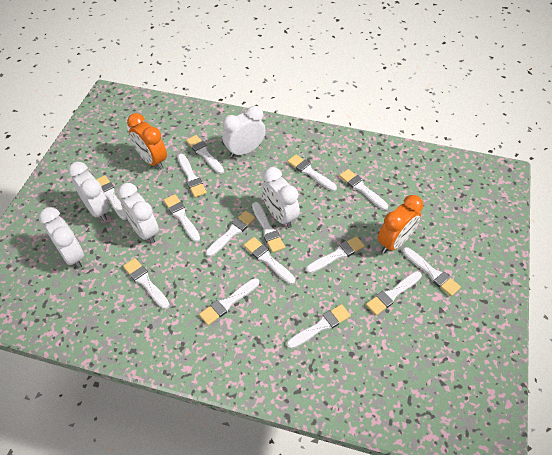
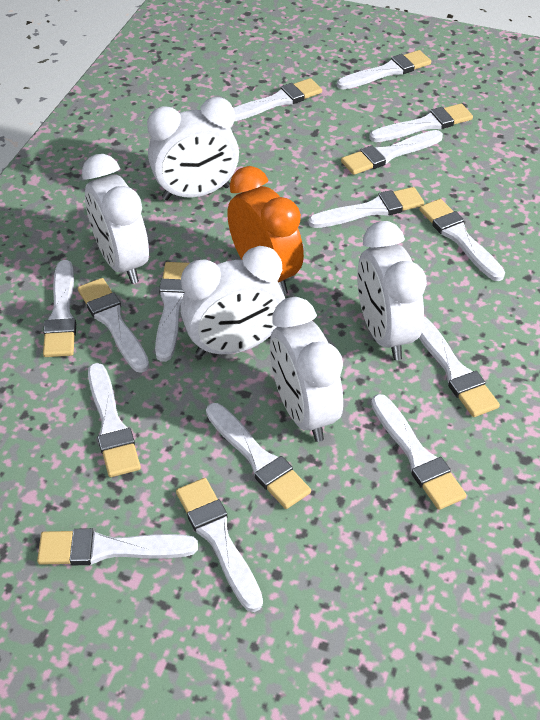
orange clock: 2 -> 1

